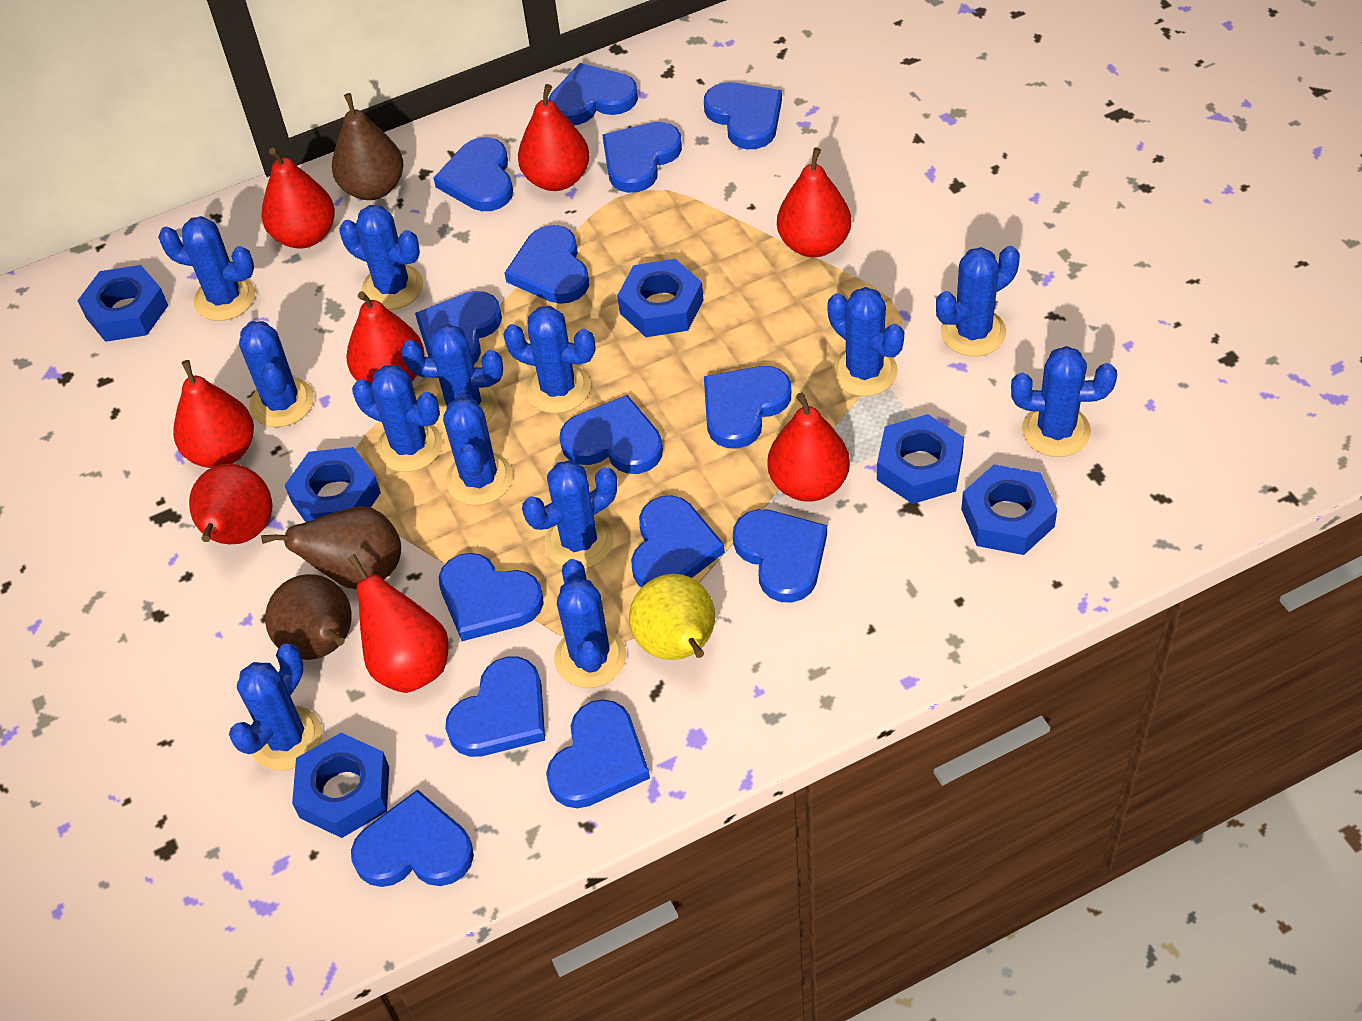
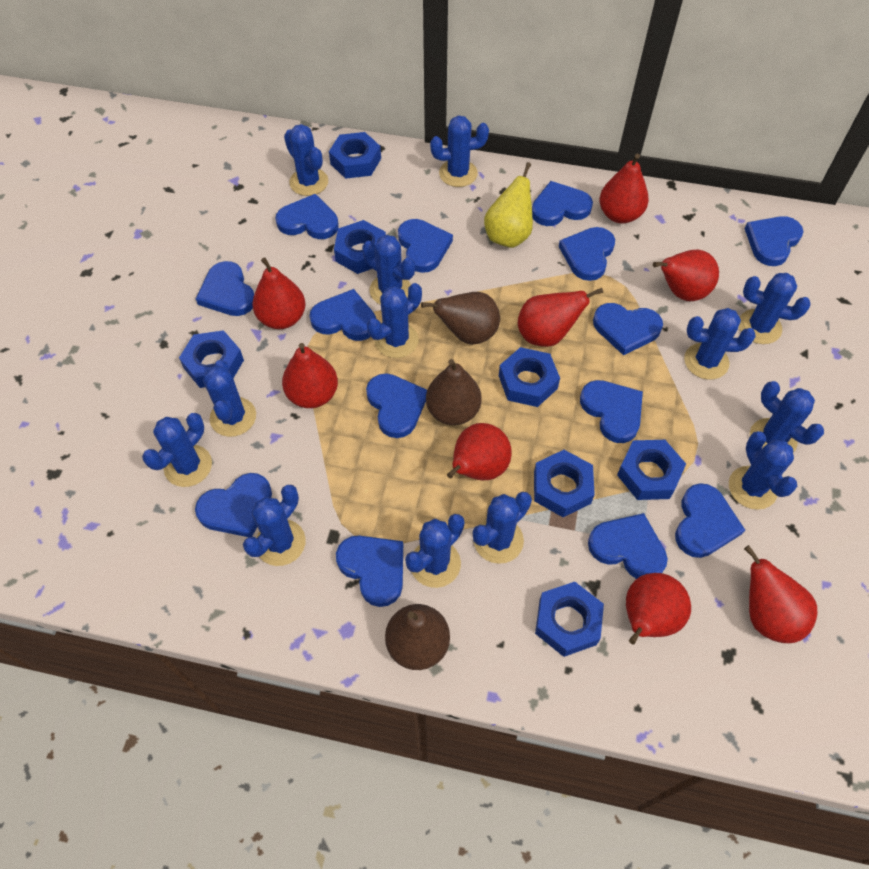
blue nut: 6 -> 7

